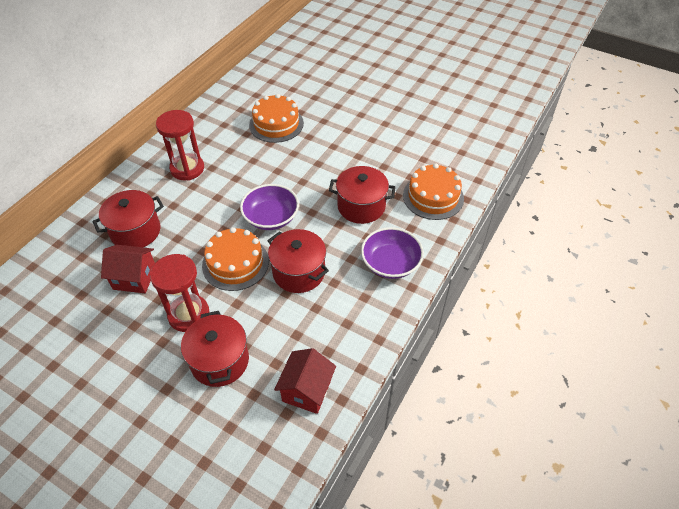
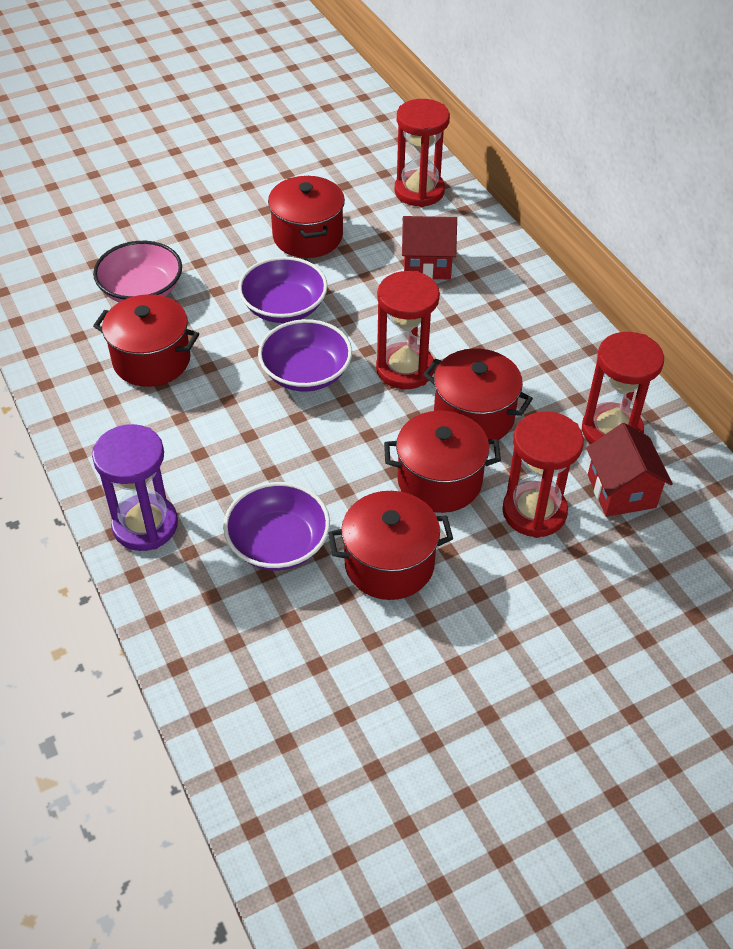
orange cake: 3 -> 0
pink bowl: 0 -> 1
purple bowl: 2 -> 3
purple hourglass: 0 -> 1
red hourglass: 2 -> 4
red pot: 4 -> 5

